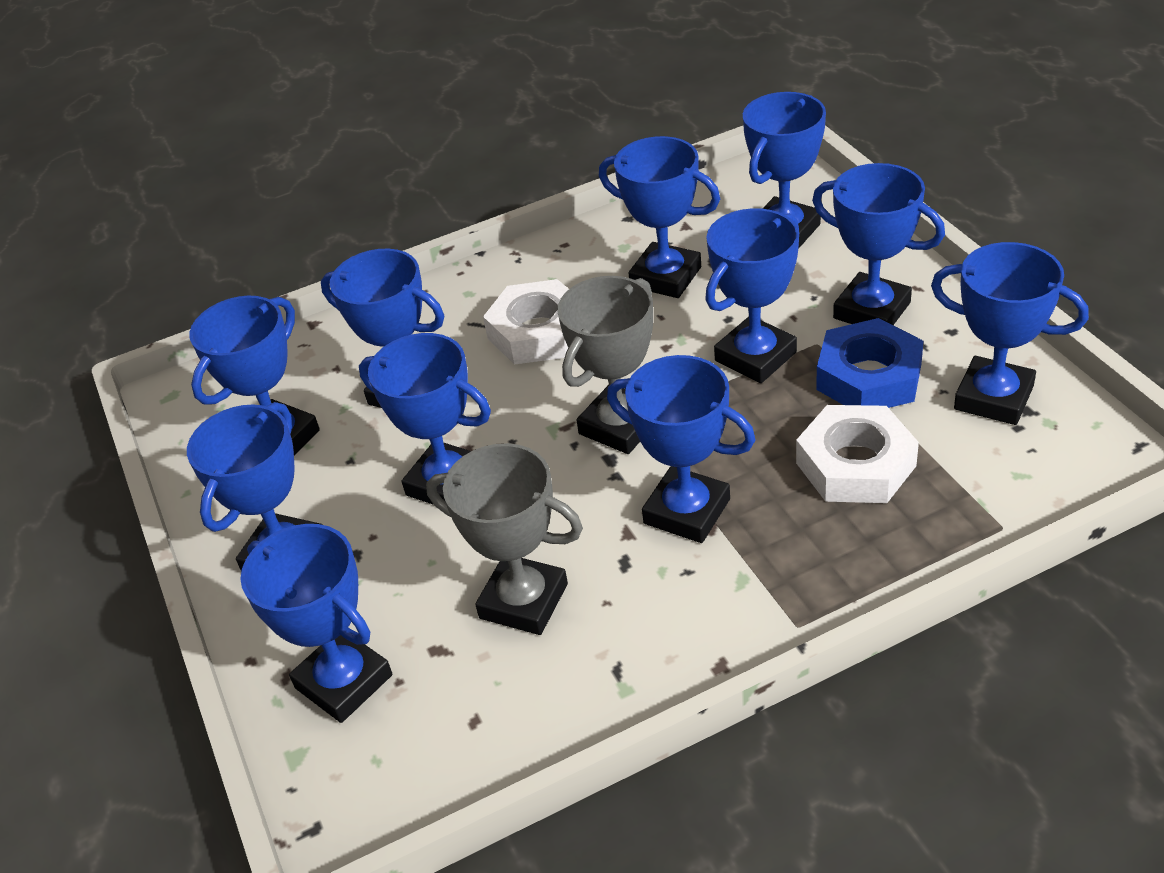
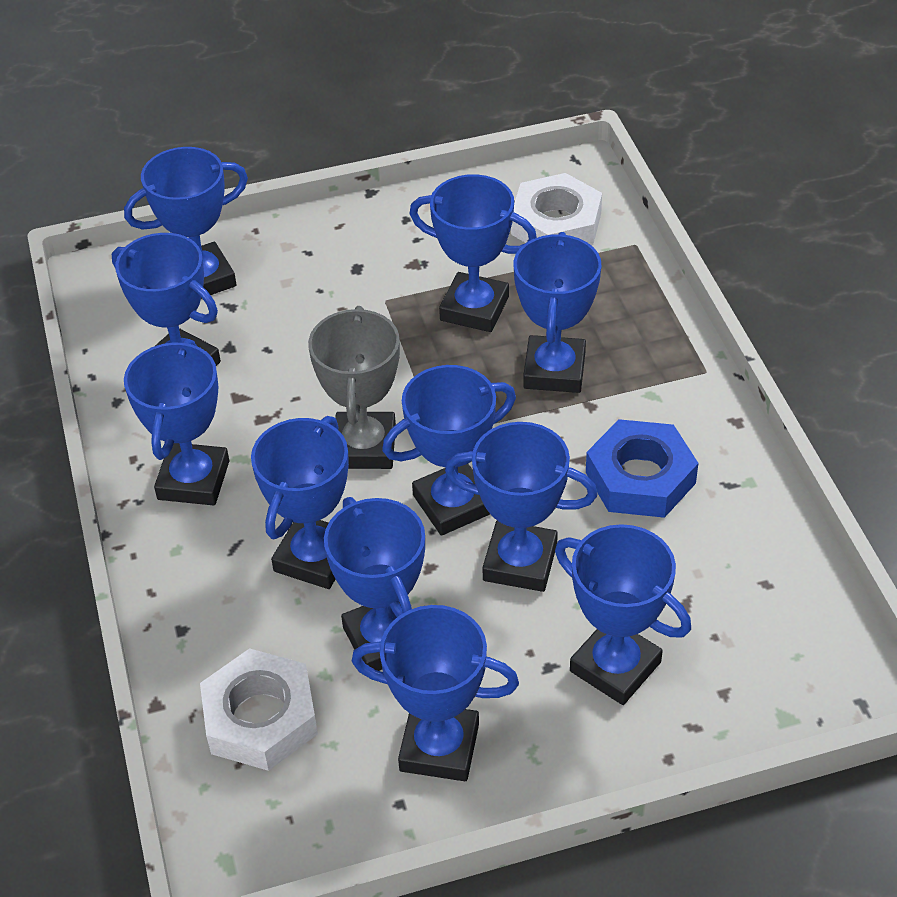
grey trophy: 2 -> 1

